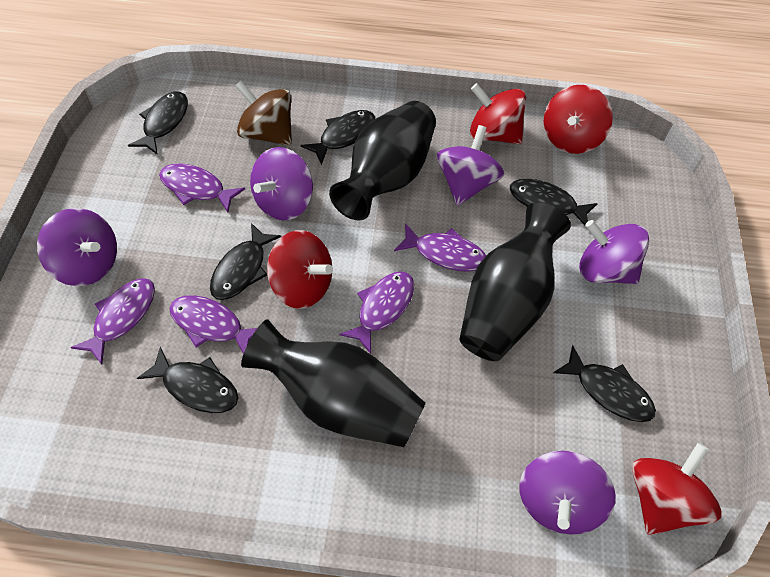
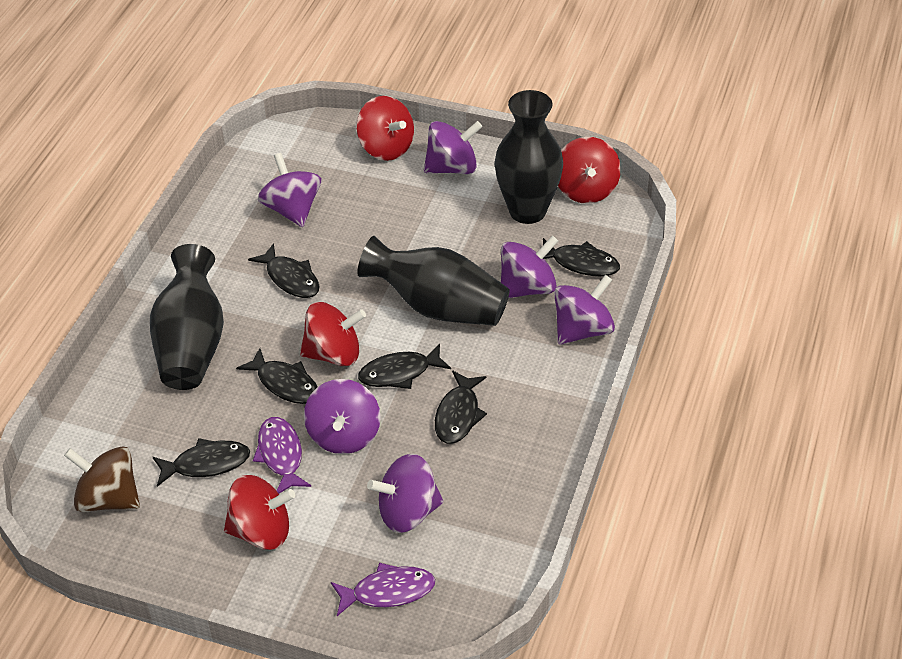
purple fish: 5 -> 2
purple spinning top: 5 -> 6

